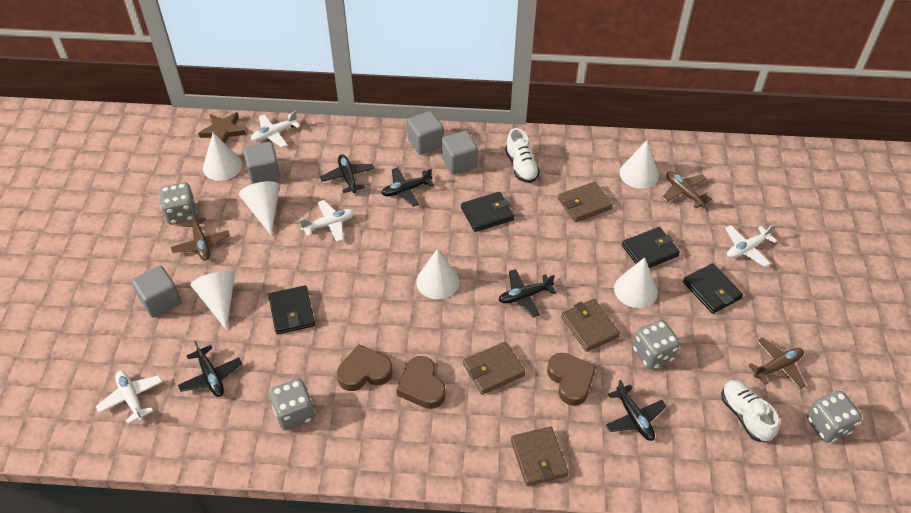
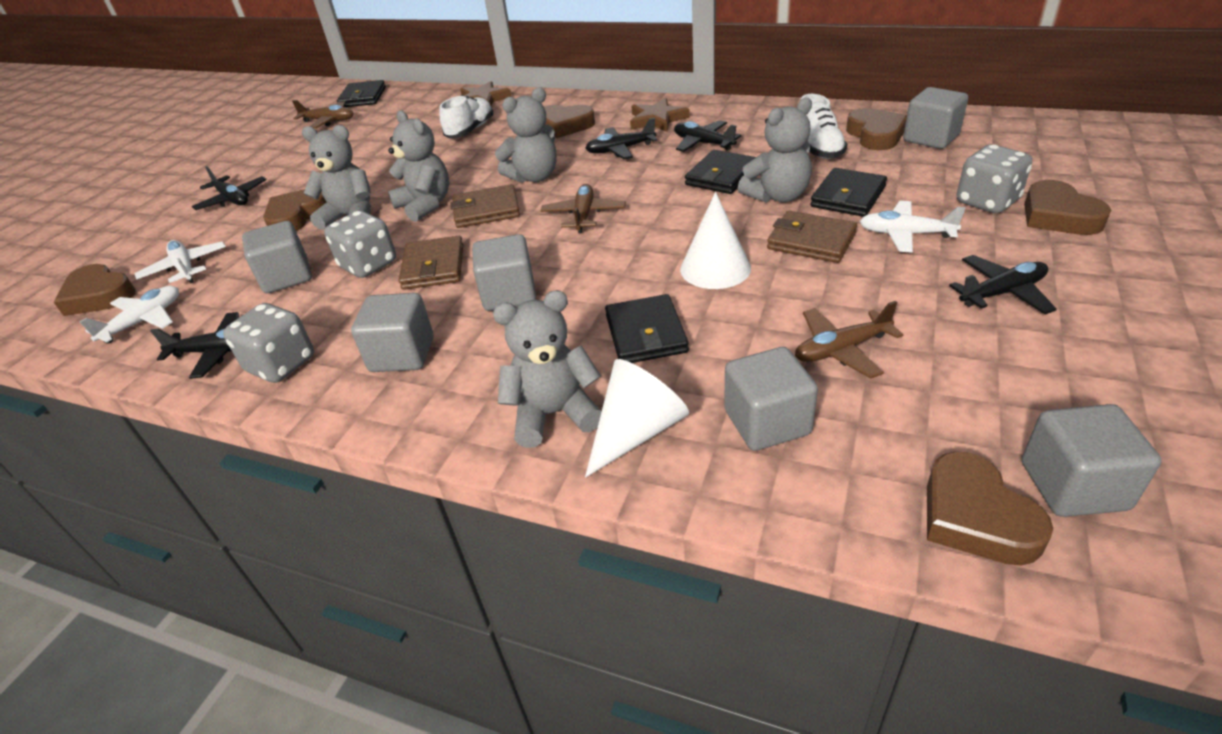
brown heart: 3 -> 6
brown star: 1 -> 2
brown wallet: 4 -> 3
grey cube: 4 -> 6
grey dice: 4 -> 3
grey teddy bear: 0 -> 5
white cone: 6 -> 2
white plane: 4 -> 3

